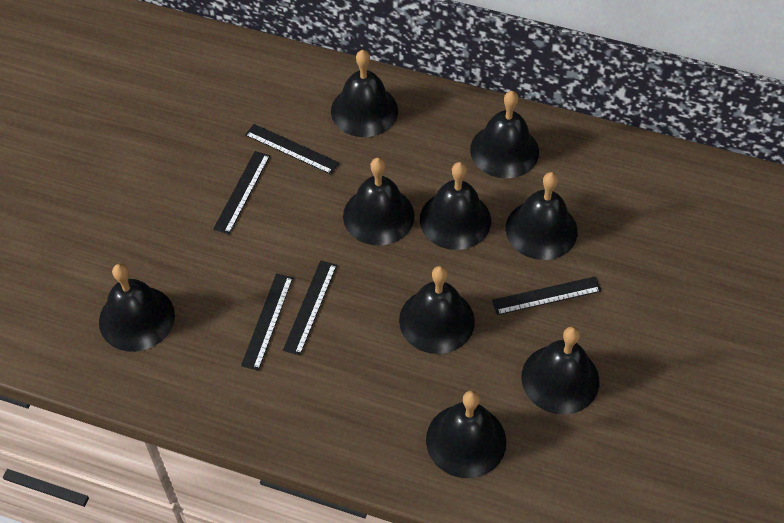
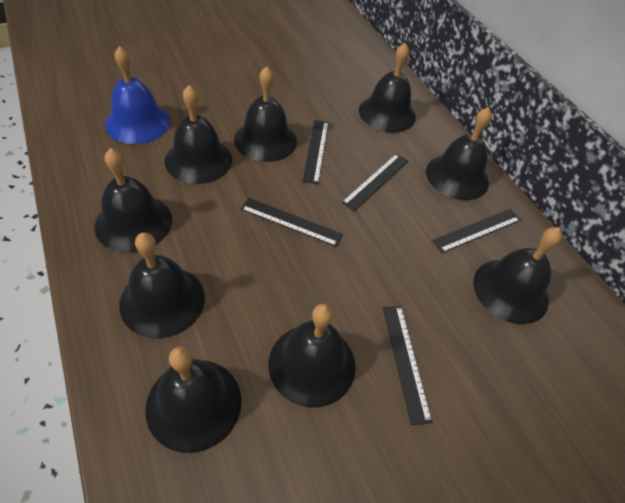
blue bell: 0 -> 1

